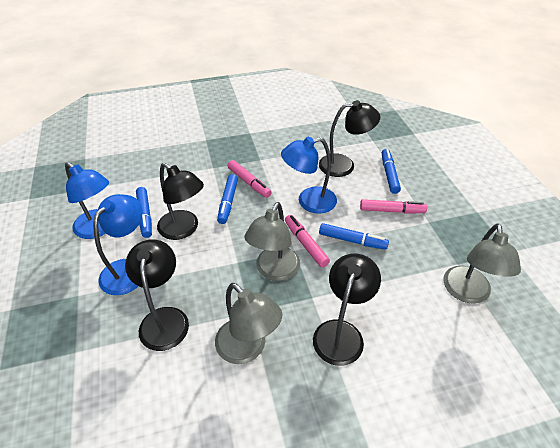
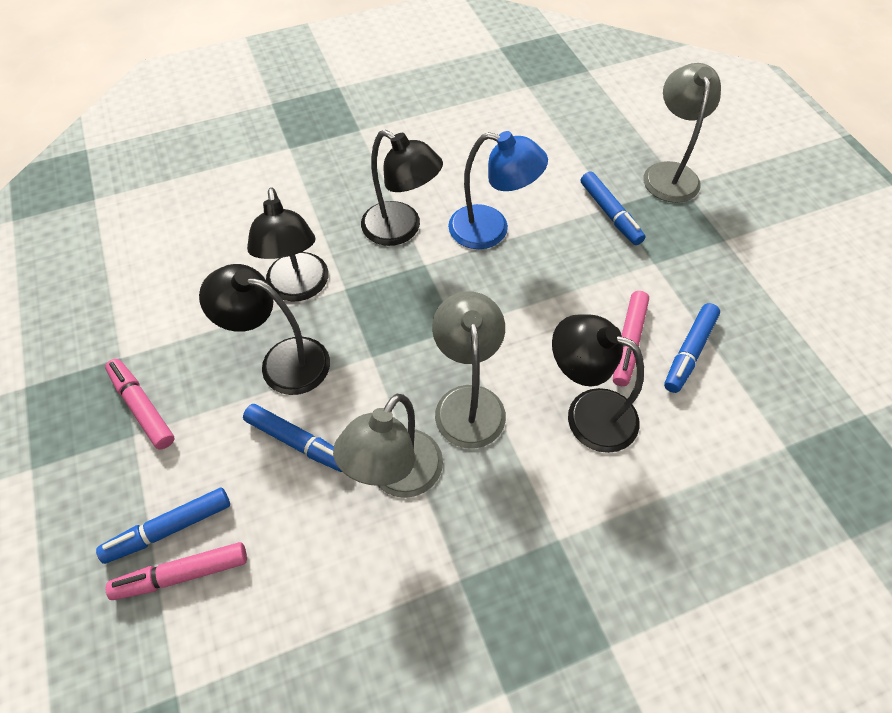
blue lamp: 3 -> 1

